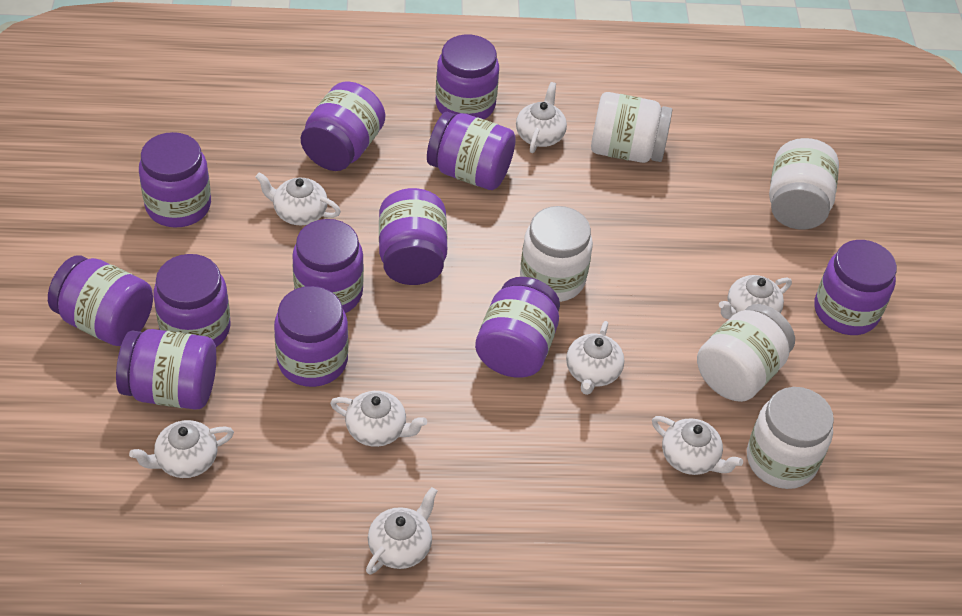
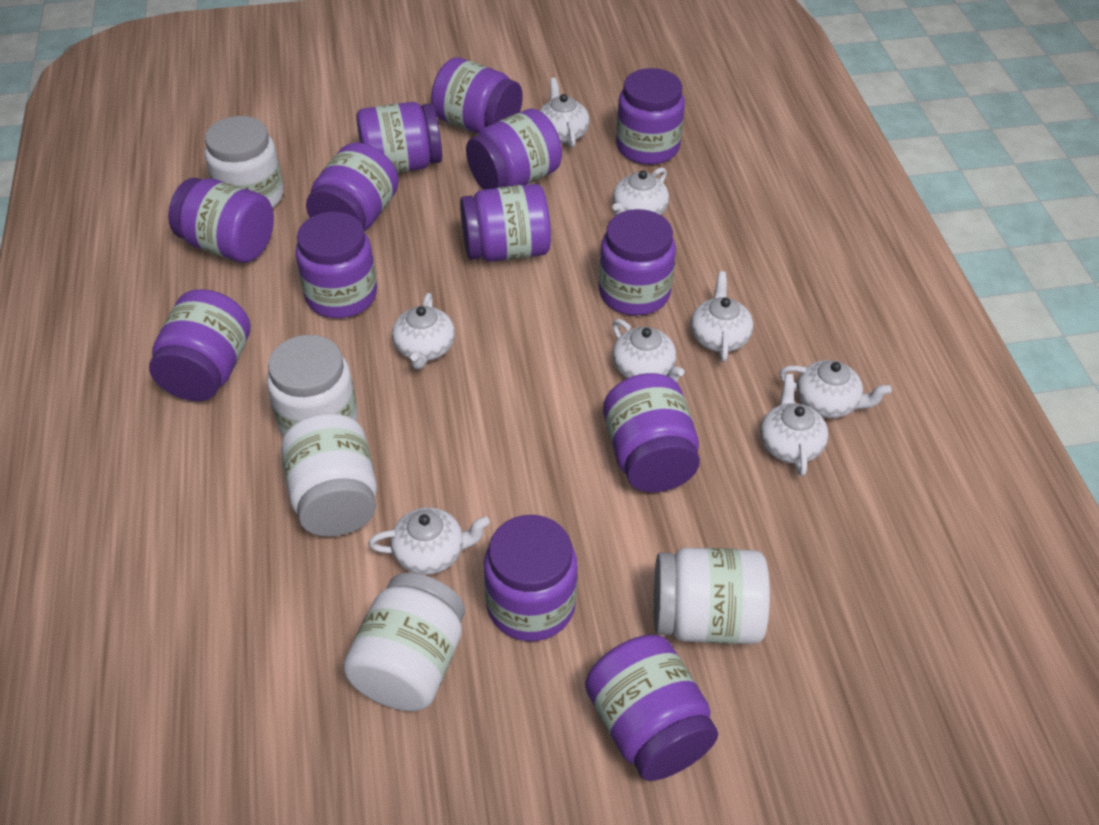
purple jar: 12 -> 13

